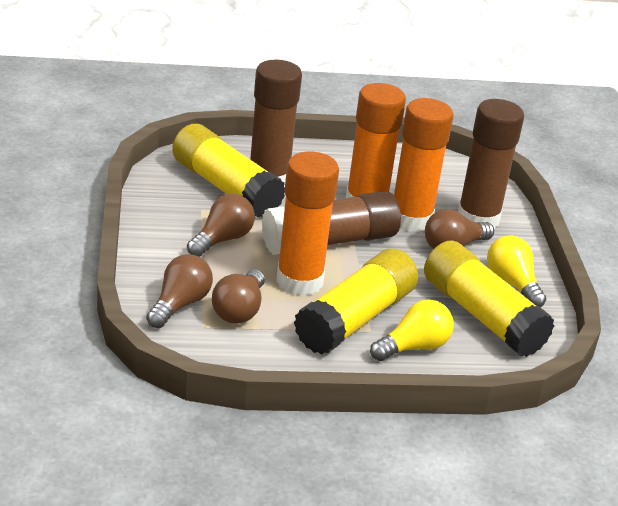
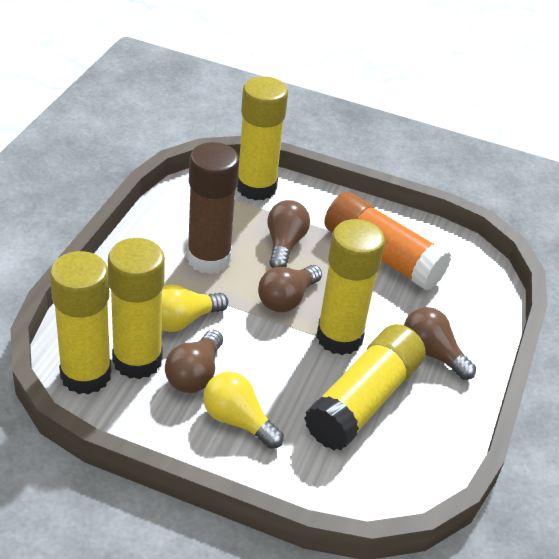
brown glue stick: 3 -> 1
orange glue stick: 3 -> 1
yellow glue stick: 3 -> 5

